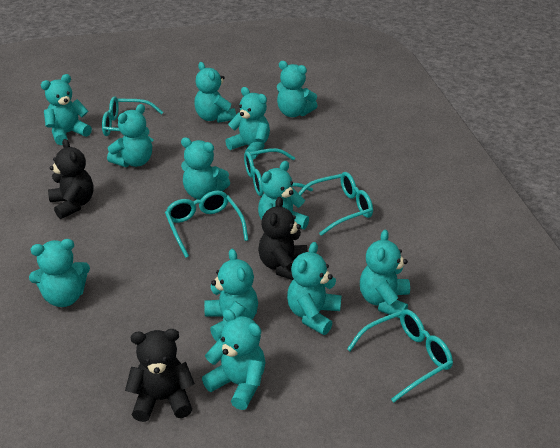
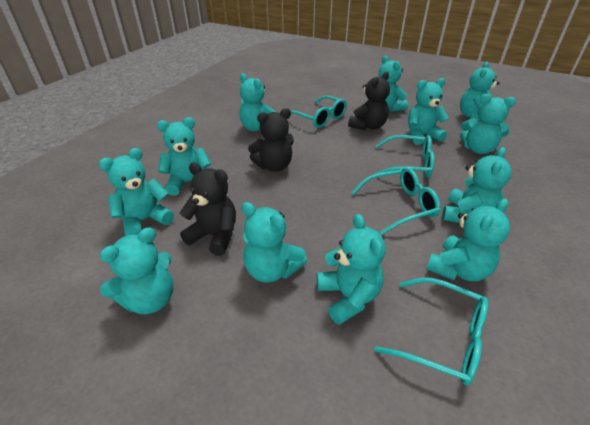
turquoise glasses: 5 -> 4

